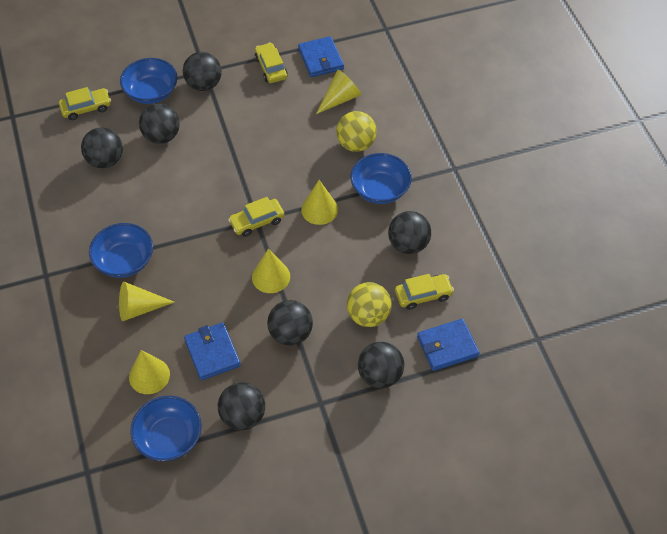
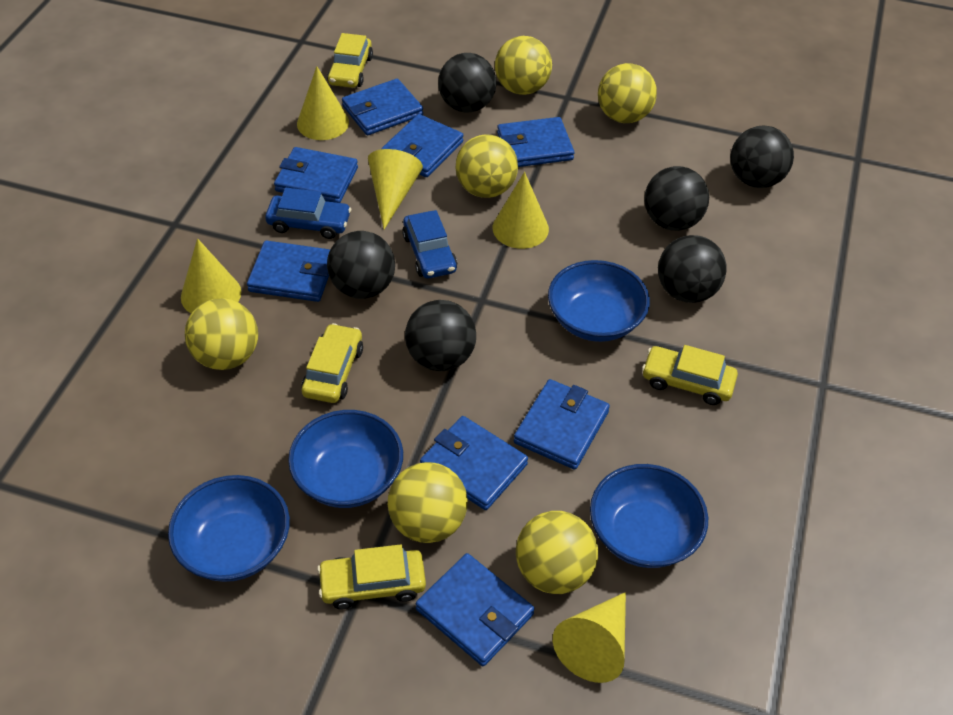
black ball: 7 -> 6
blue car: 0 -> 2
blue wallet: 3 -> 8
yellow ball: 2 -> 6

